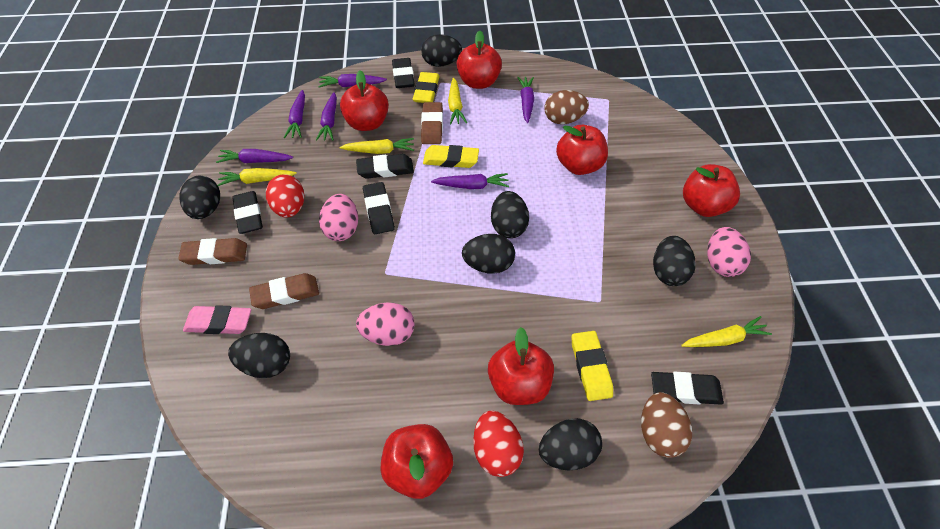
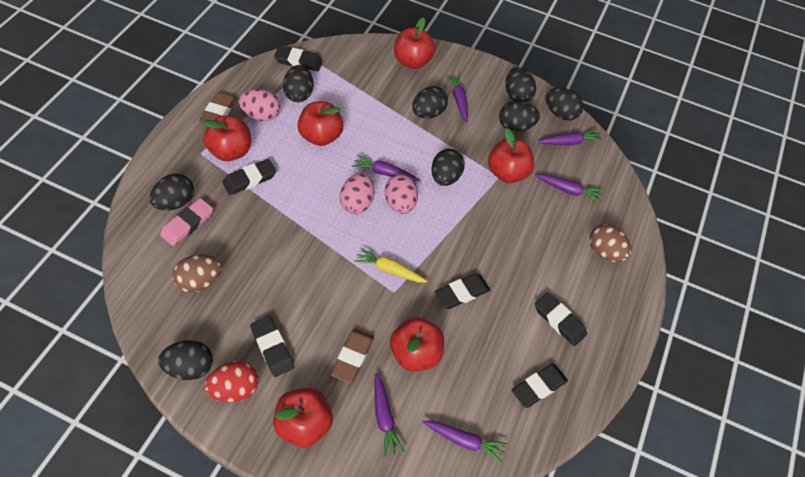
black egg: 7 -> 8
black eraser: 5 -> 6
brown eraser: 3 -> 2
red egg: 2 -> 1
yellow carrot: 4 -> 1
yellow eraser: 3 -> 0

